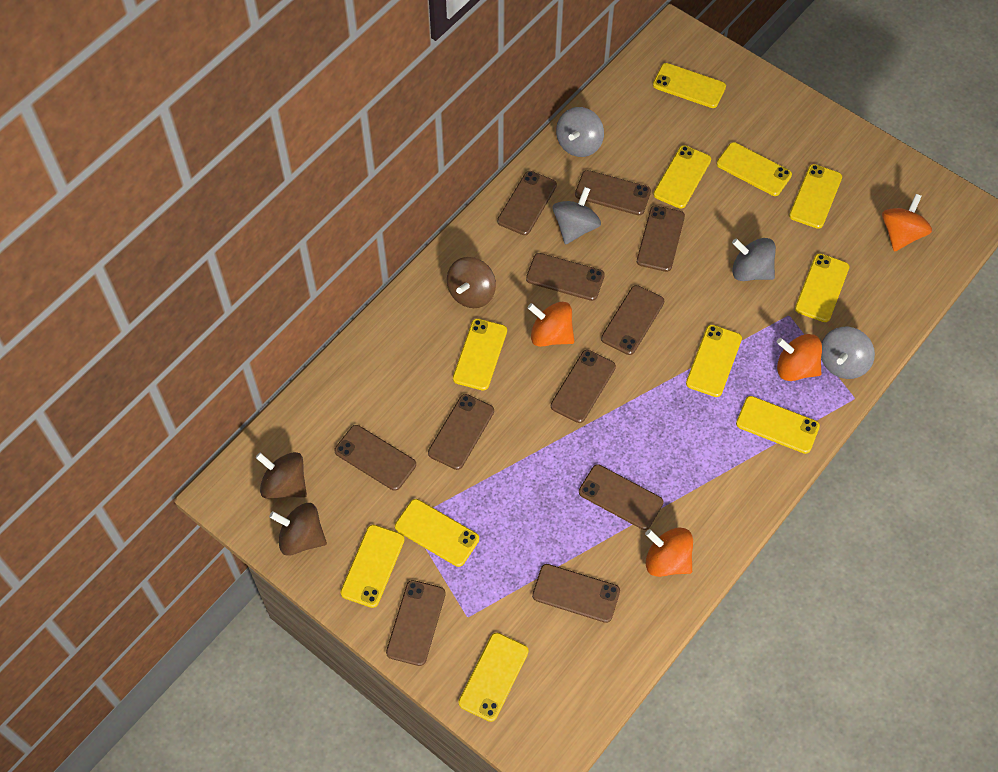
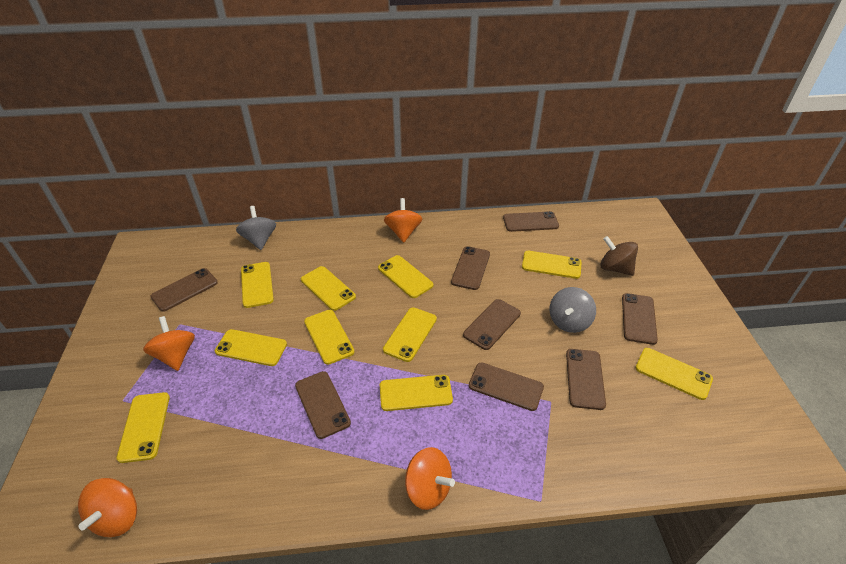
brown phone: 11 -> 8
brown spinning top: 3 -> 1
grey spinning top: 4 -> 2
yellow phone: 11 -> 10

